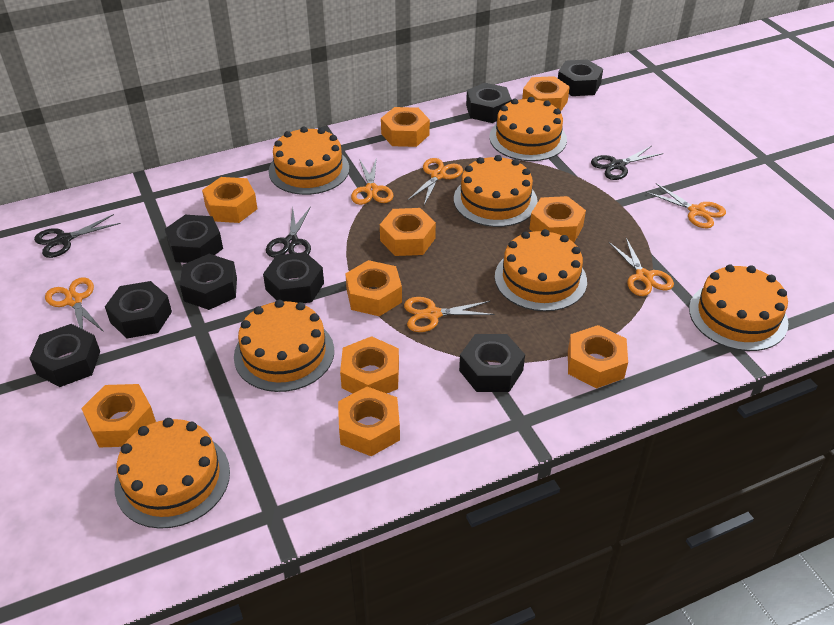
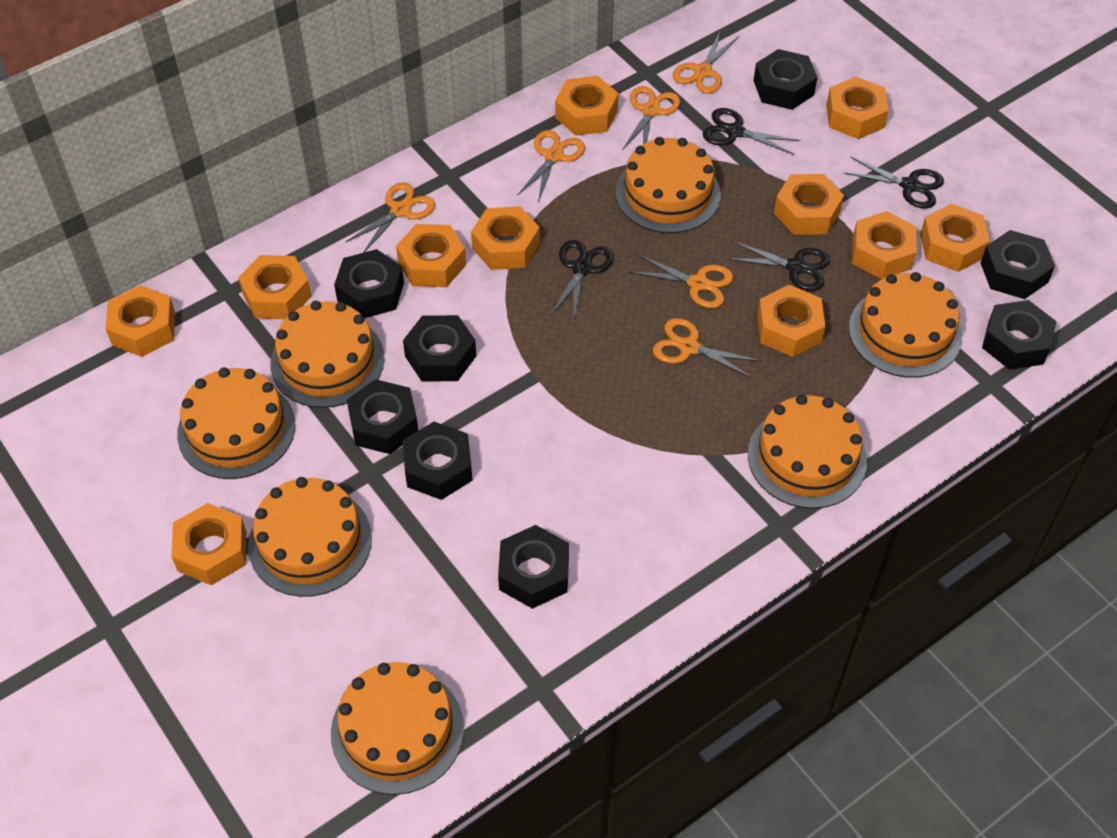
black scissors: 3 -> 4
orange nut: 10 -> 11

